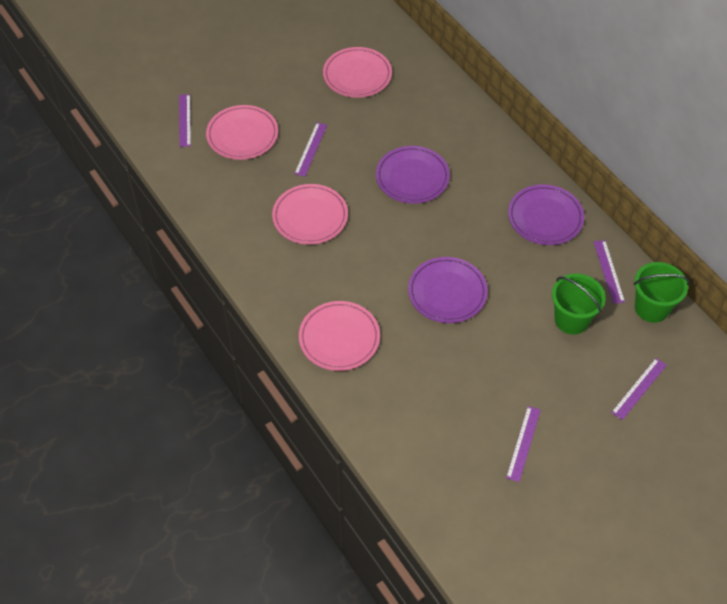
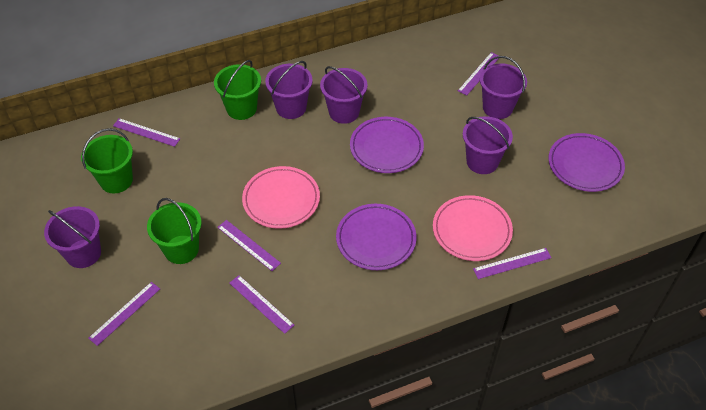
green bucket: 2 -> 3
pink plate: 4 -> 2
purple bucket: 0 -> 5
purple ruler: 5 -> 6

